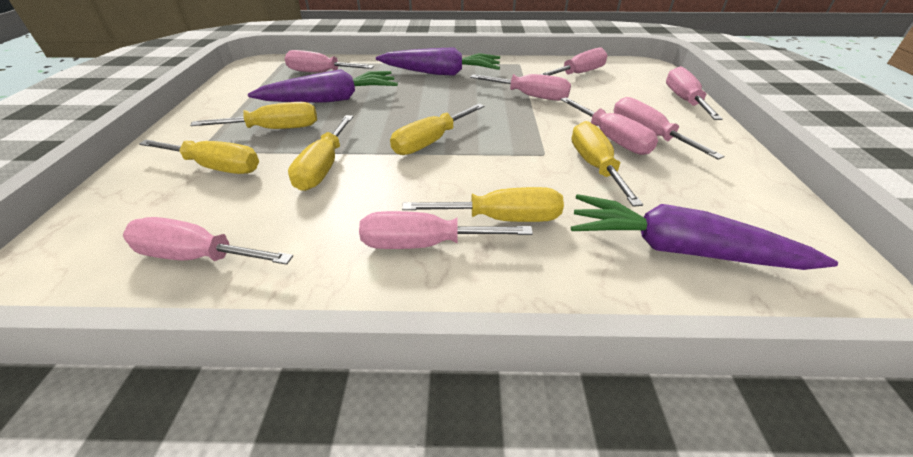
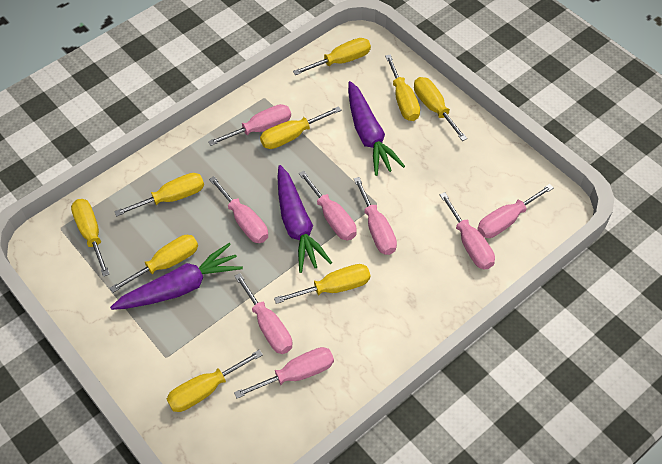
yellow screwdriver: 6 -> 9

